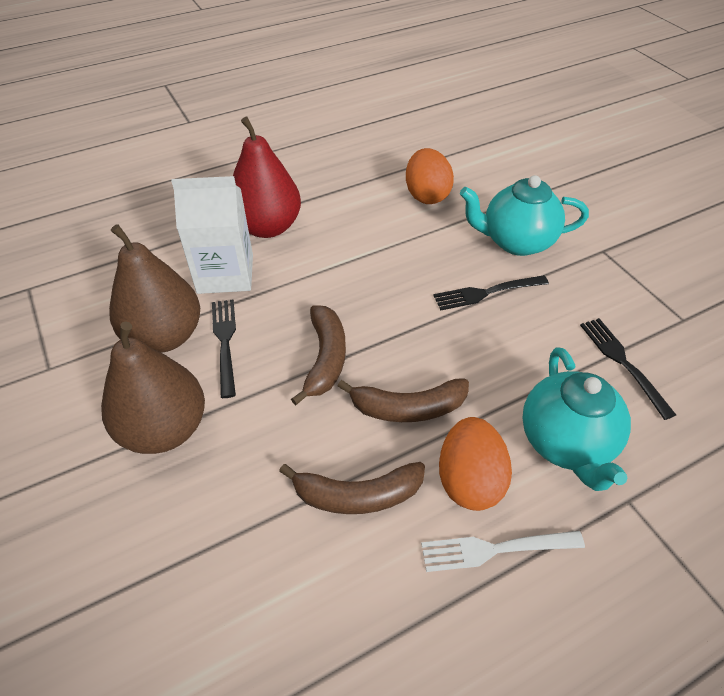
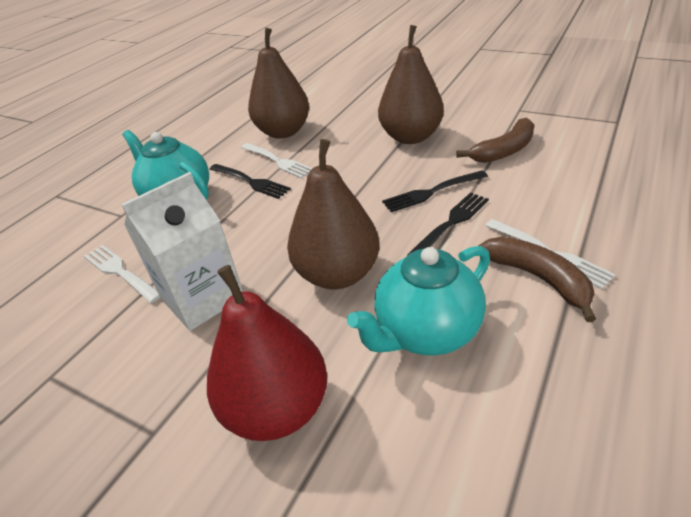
brown banana: 3 -> 2
brown pear: 2 -> 3
orange egg: 2 -> 0
white fork: 1 -> 3

